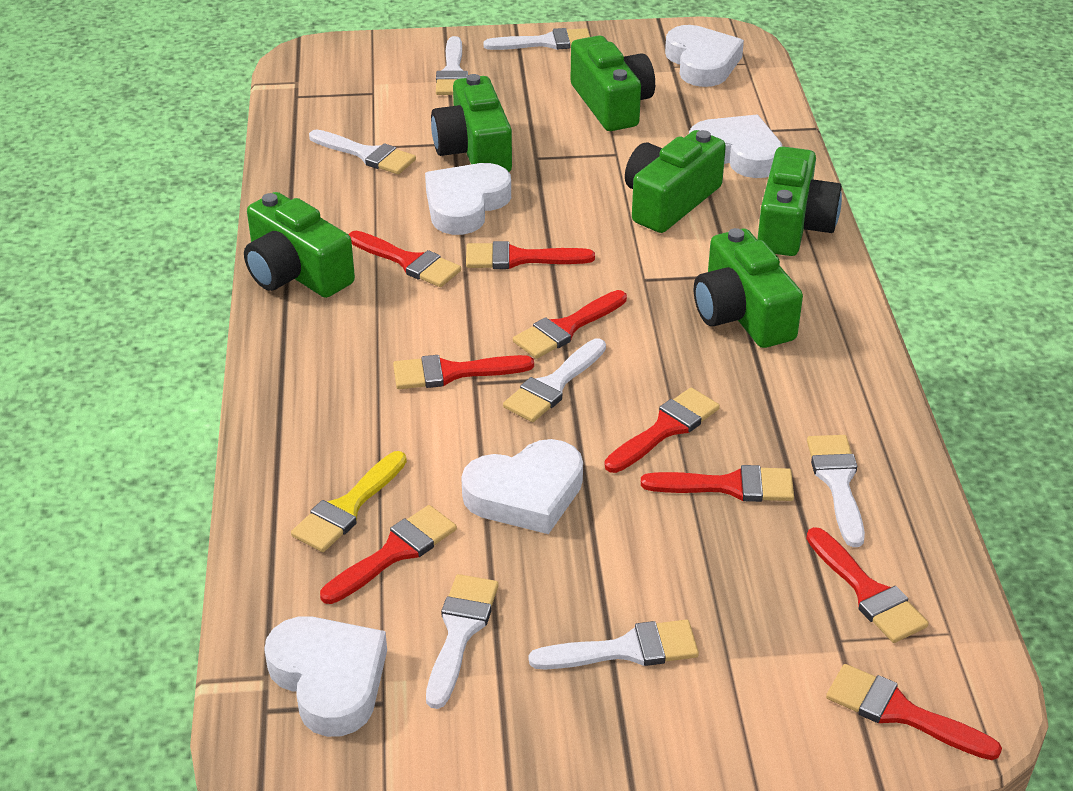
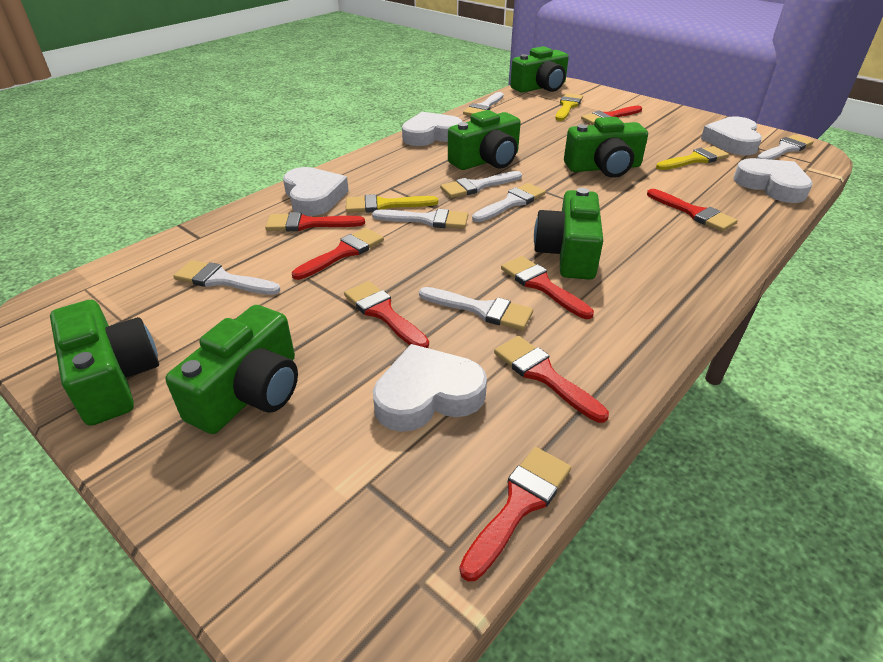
red brush: 9 -> 8
yellow brush: 1 -> 3

